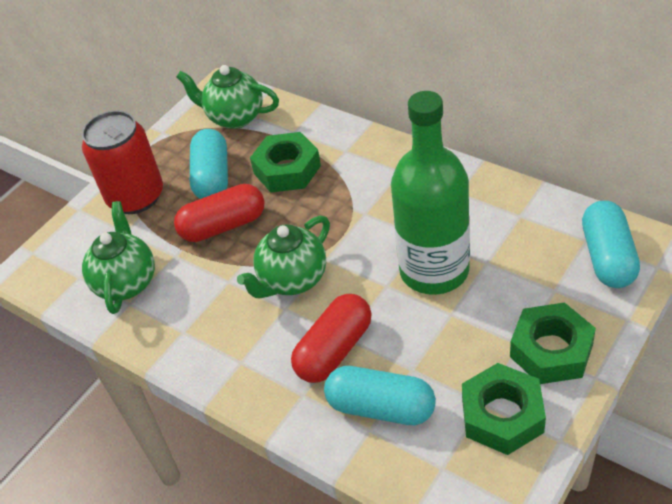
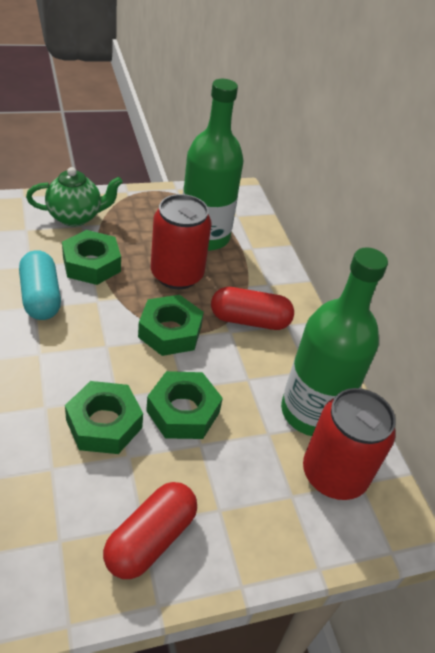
green bottle: 1 -> 2
green nut: 3 -> 4
green teapot: 3 -> 1
red can: 1 -> 2
turquoise capsule: 3 -> 1

